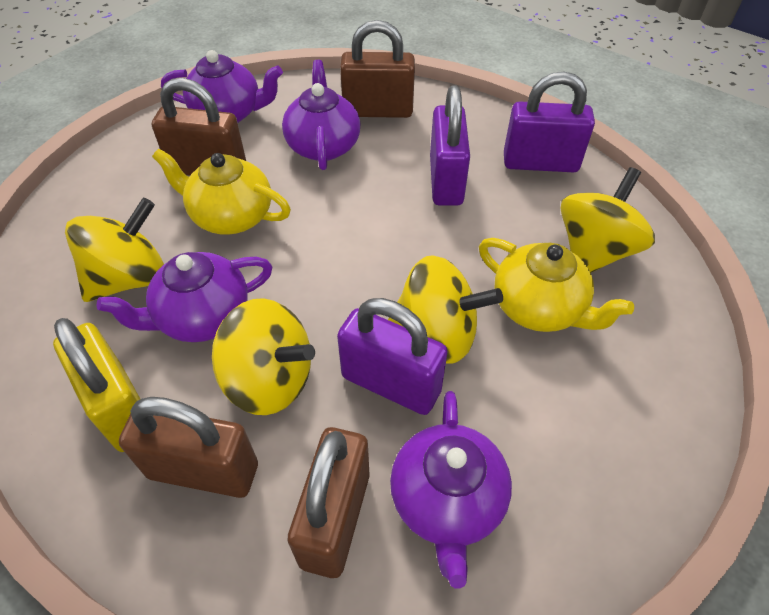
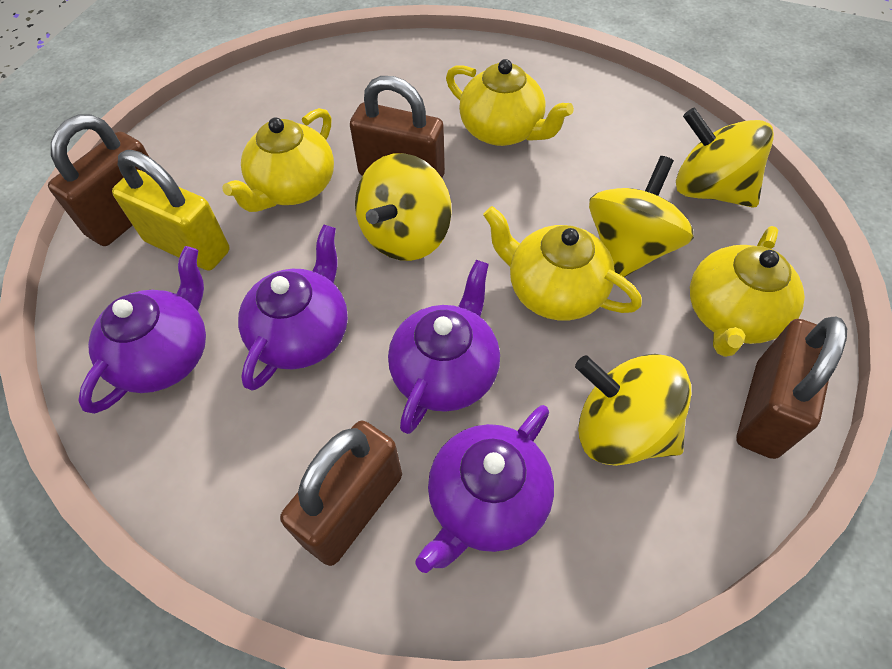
purple padlock: 3 -> 0
yellow teapot: 2 -> 4

